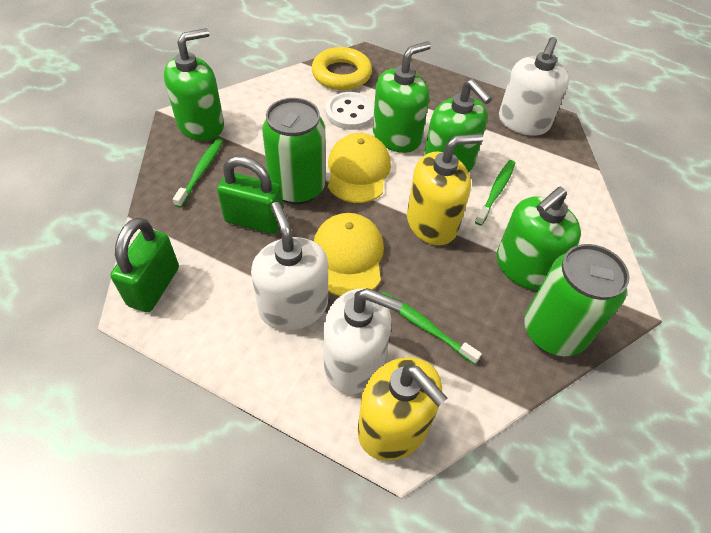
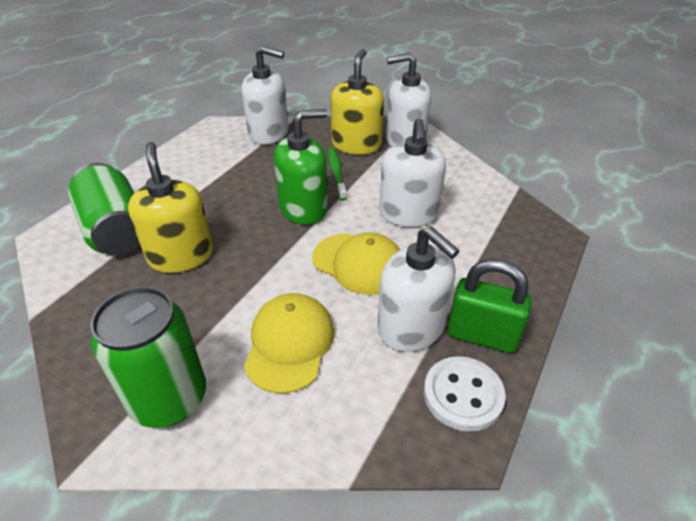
green padlock: 2 -> 1
green soap dispenser: 4 -> 1
green toothbrush: 3 -> 1
white soap dispenser: 3 -> 4
yellow ring: 1 -> 0

